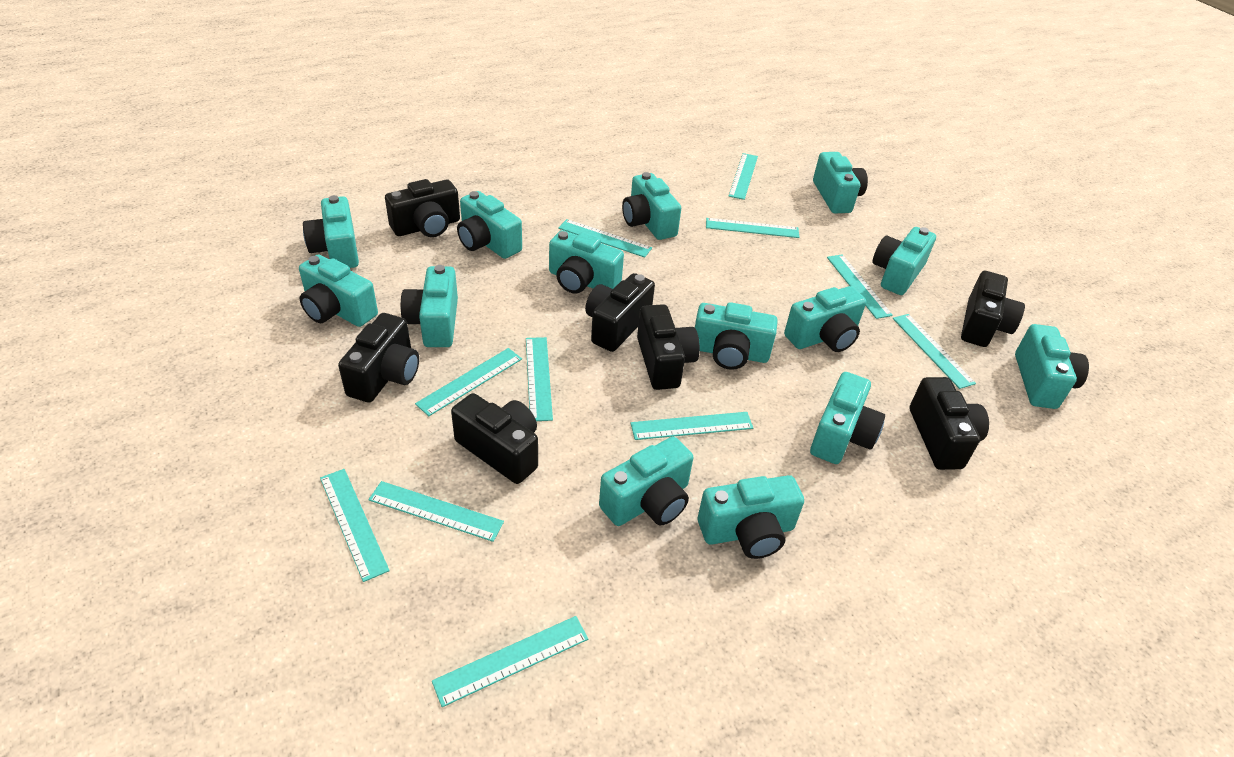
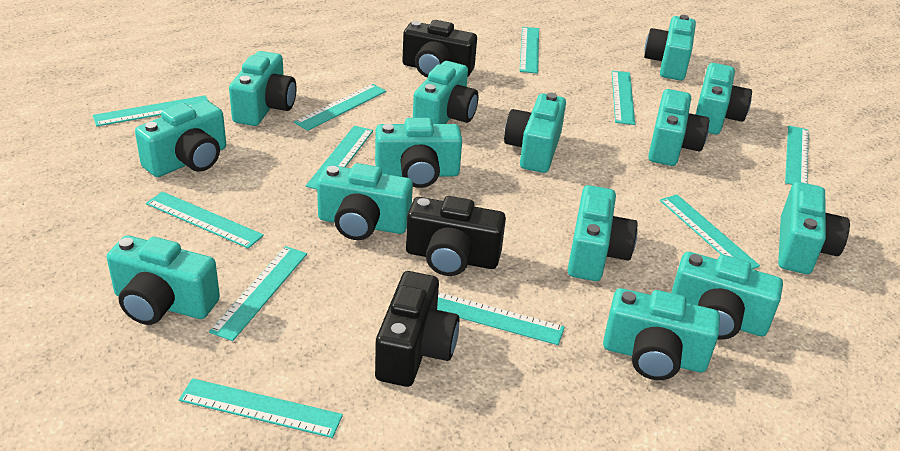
black camera: 7 -> 3

